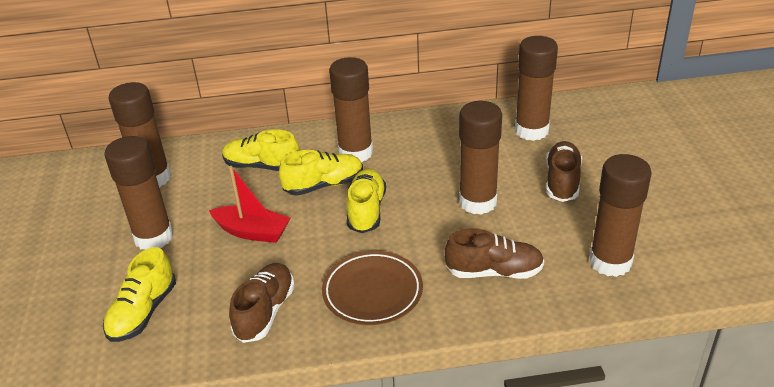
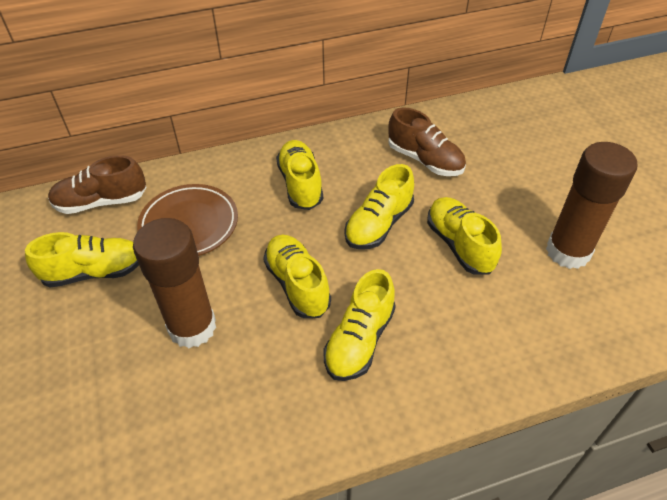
brown glue stick: 6 -> 2
brown shoe: 3 -> 2
red boat: 1 -> 0
yellow shoe: 4 -> 6

